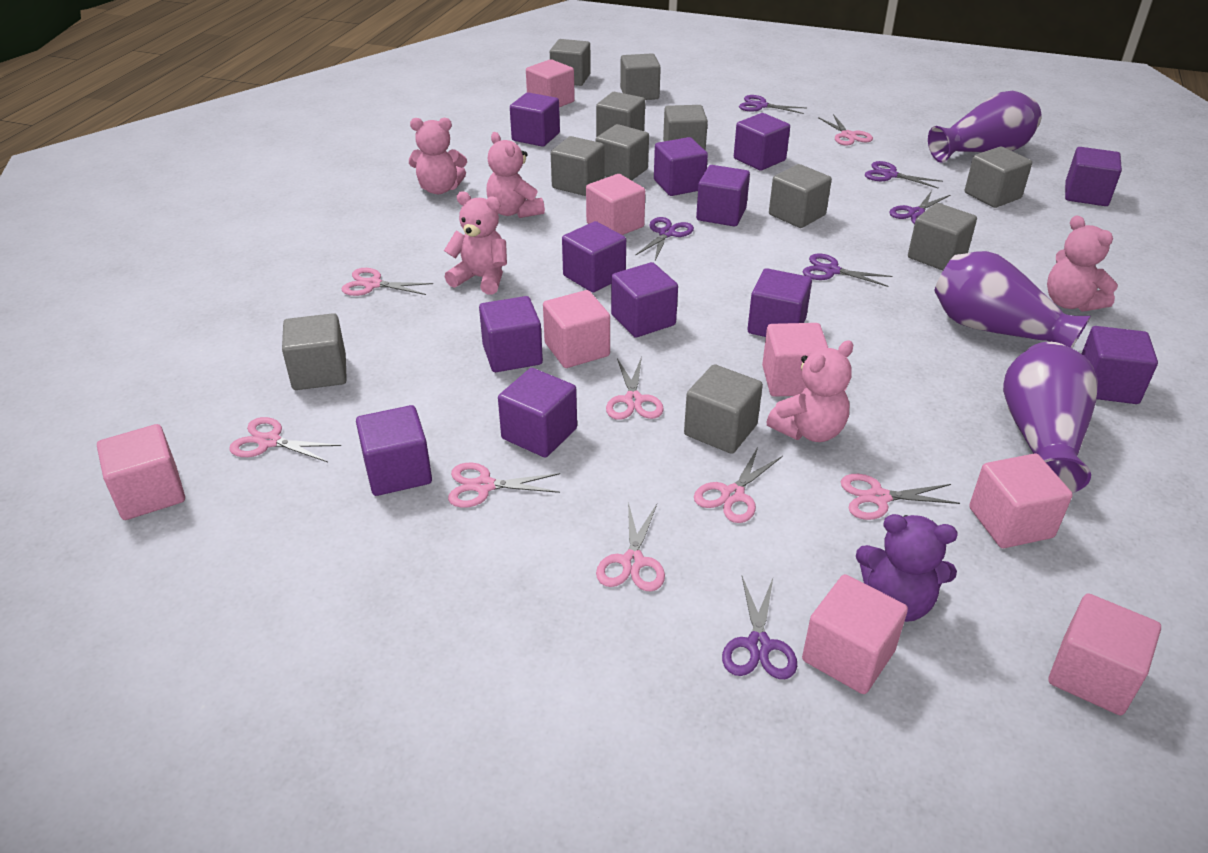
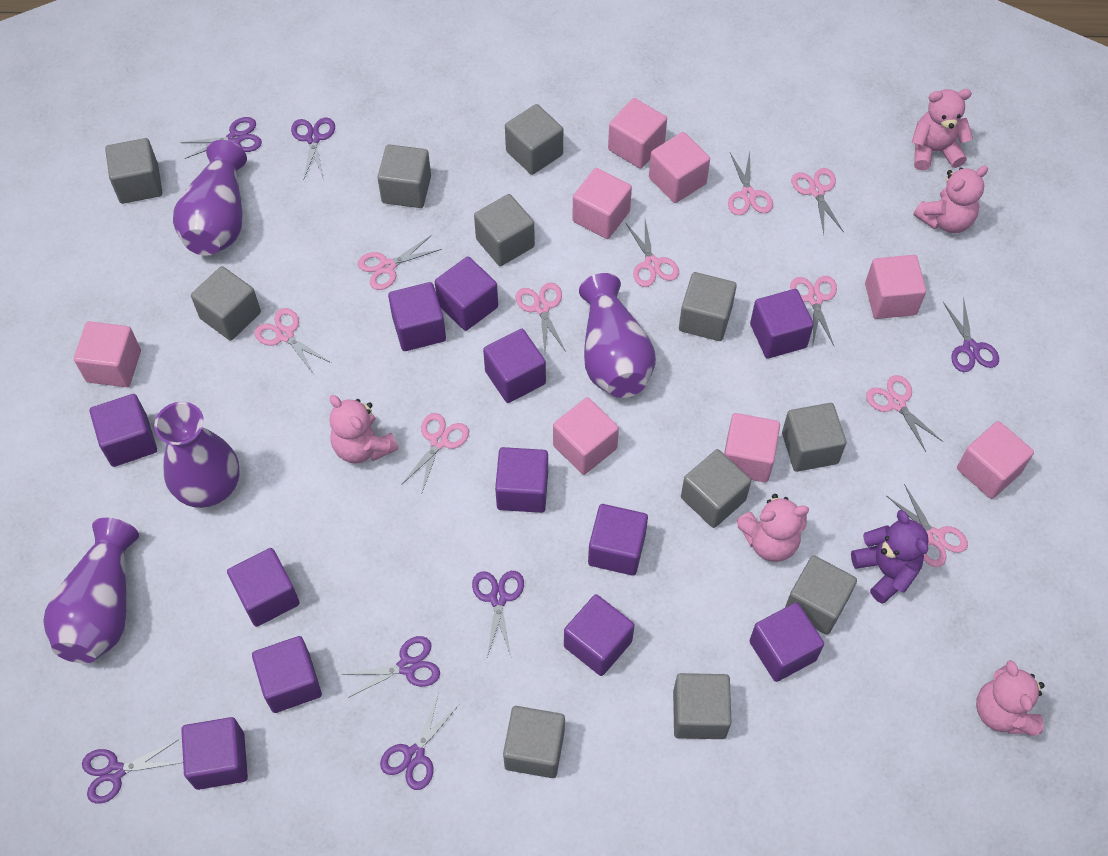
pink scissors: 8 -> 10
purple scissors: 6 -> 7
purple vase: 3 -> 4

